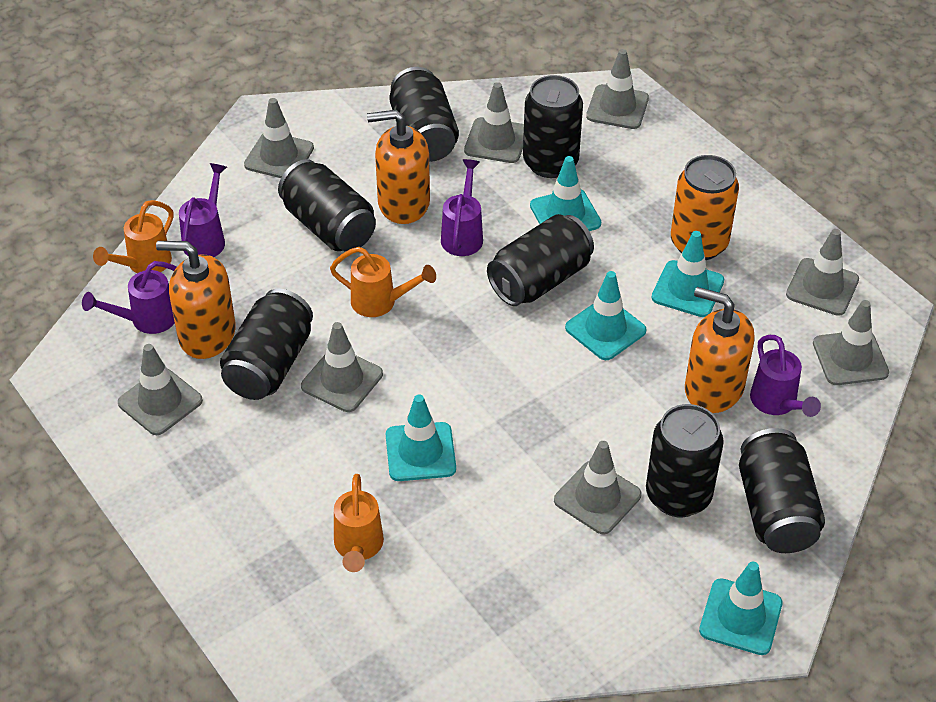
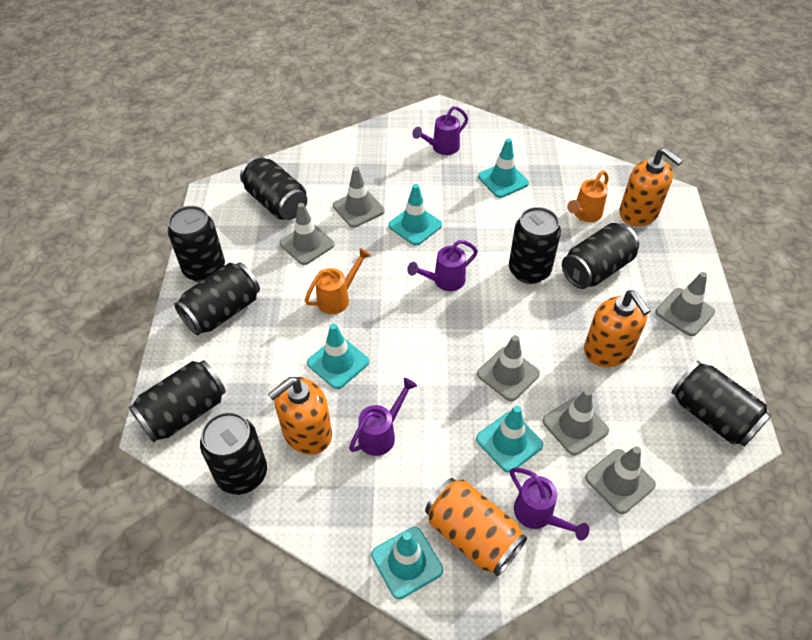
black can: 7 -> 8
grey traffic cone: 8 -> 6
orange watering can: 3 -> 2

